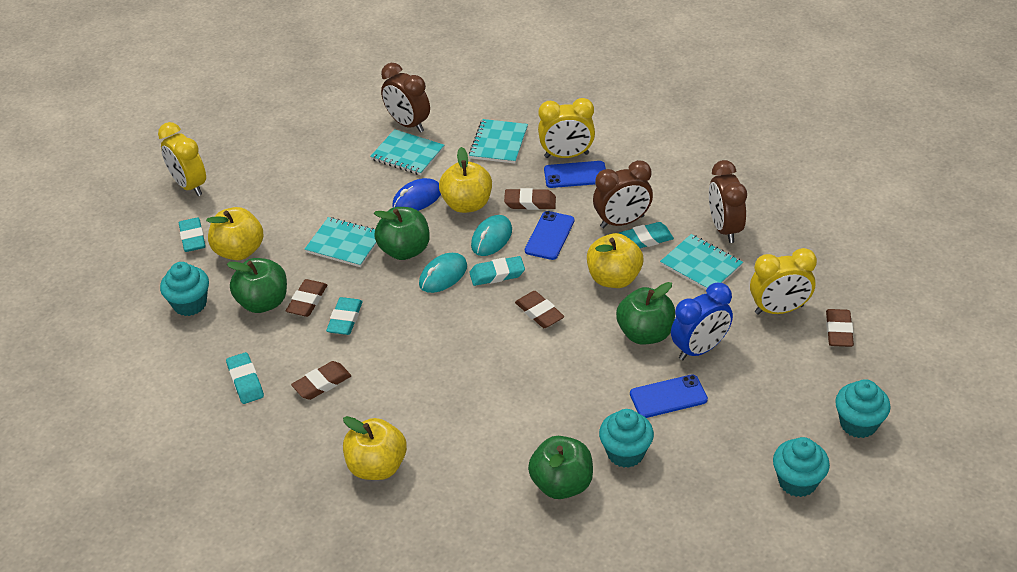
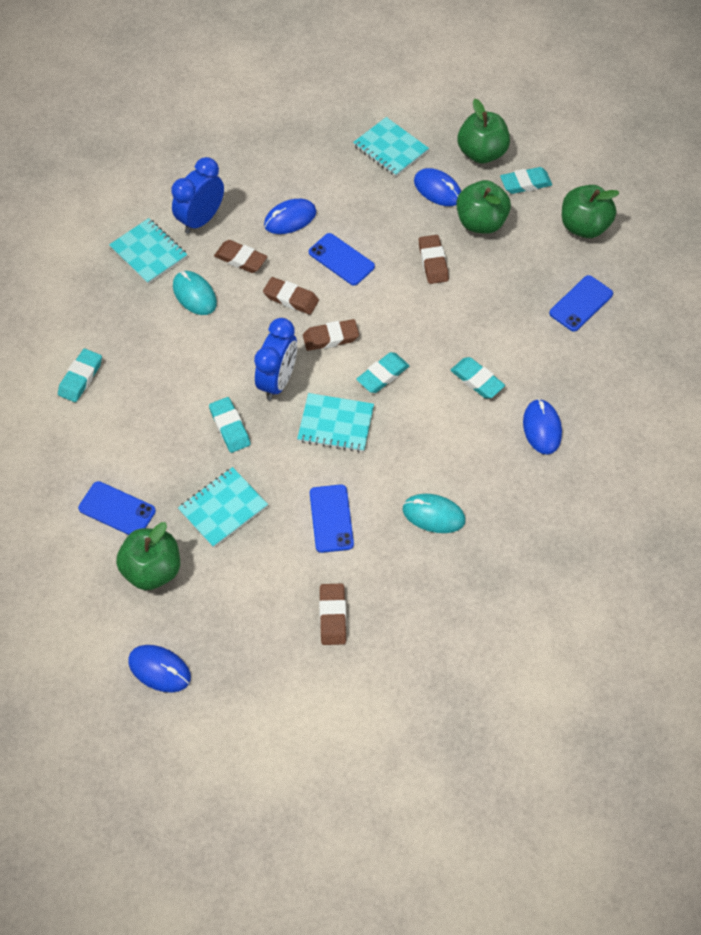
blue clock: 1 -> 2
blue mouse: 1 -> 4
blue phone: 3 -> 4
brown clock: 3 -> 0
turquoise cupcake: 4 -> 0
yellow apple: 4 -> 0
yellow clock: 3 -> 0

